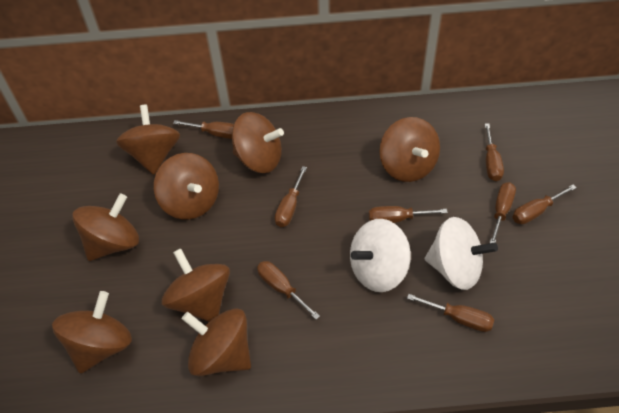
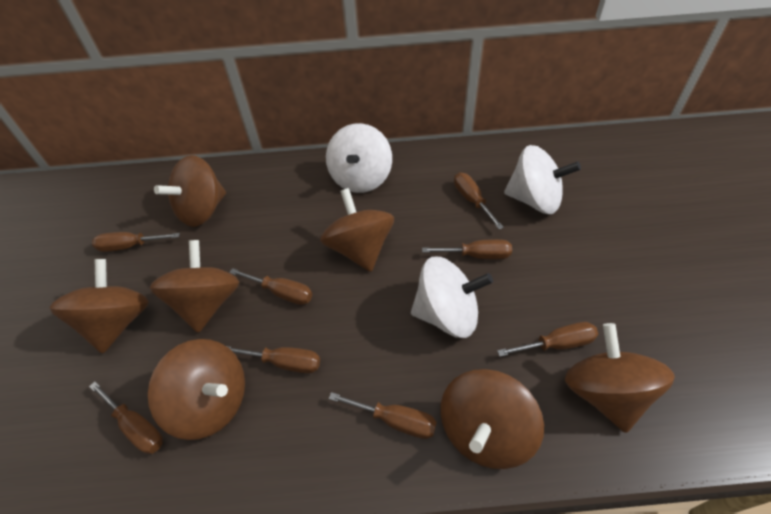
brown spinning top: 8 -> 7
white spinning top: 2 -> 3

